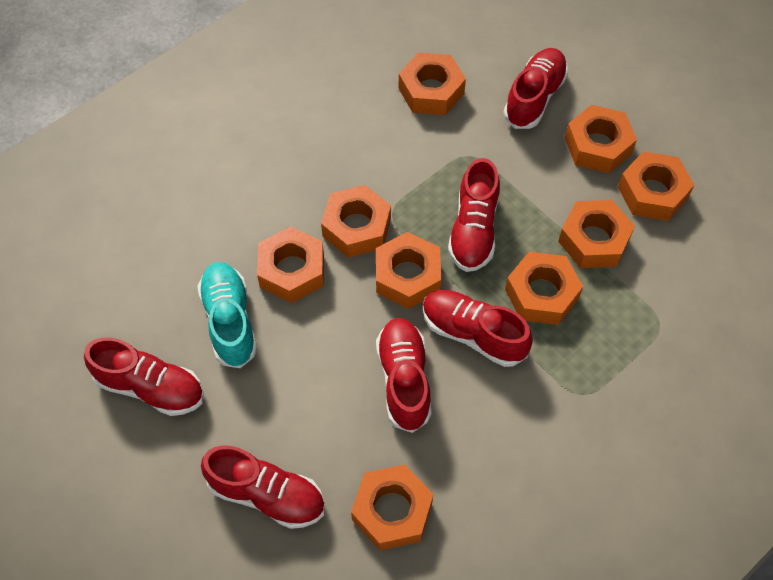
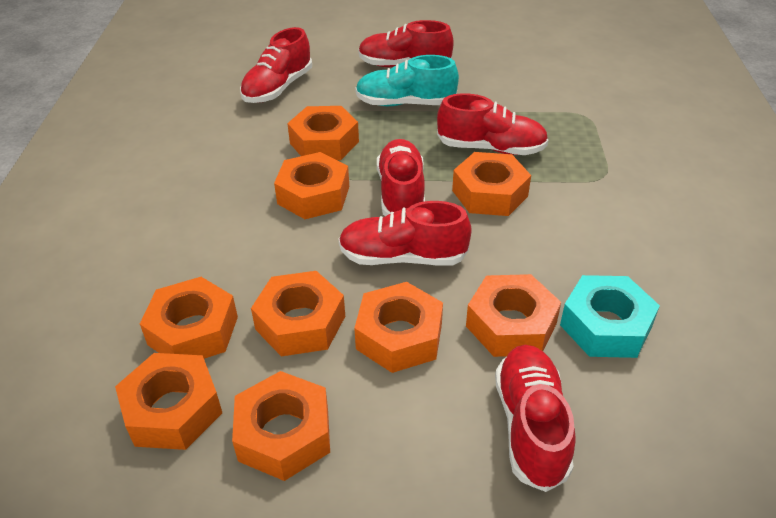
turquoise nut: 0 -> 1

